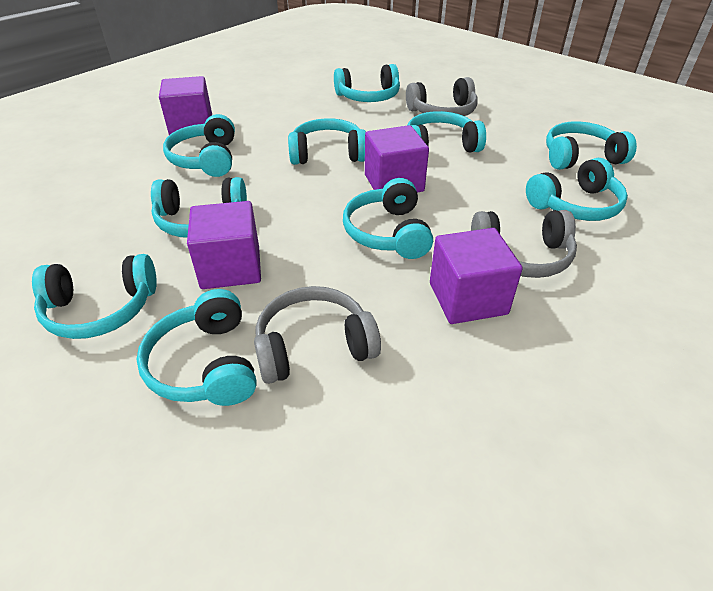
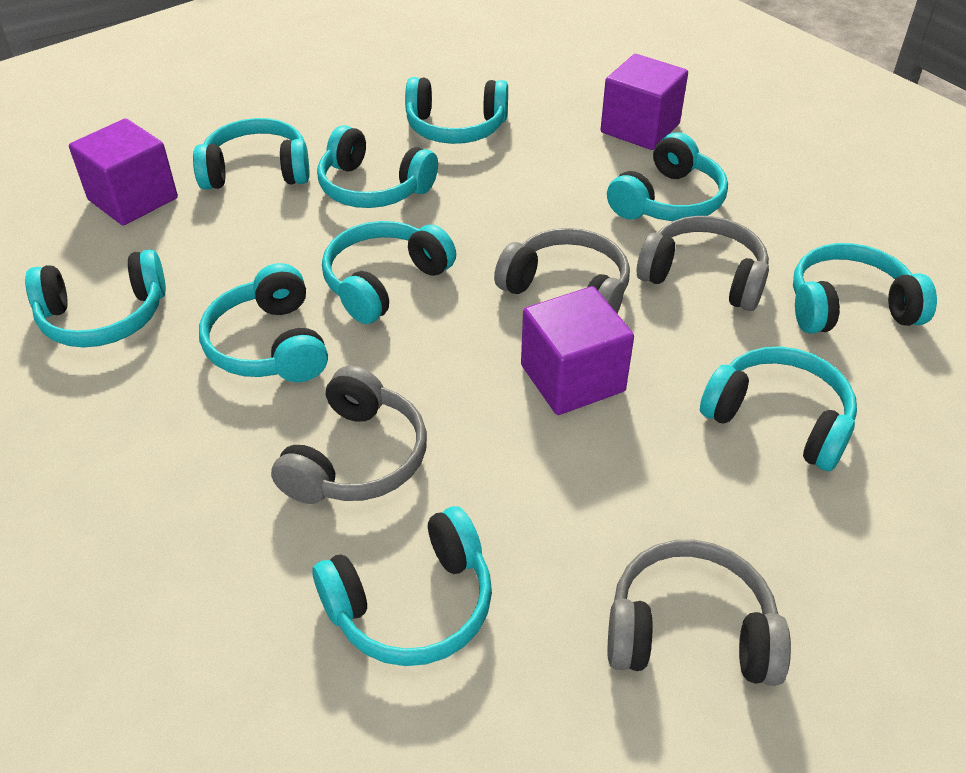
grey headphones: 3 -> 4
purple cube: 4 -> 3

